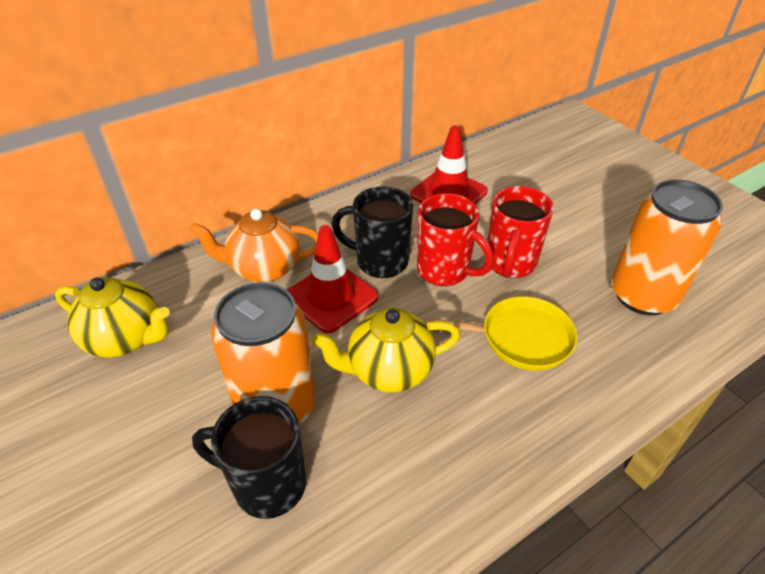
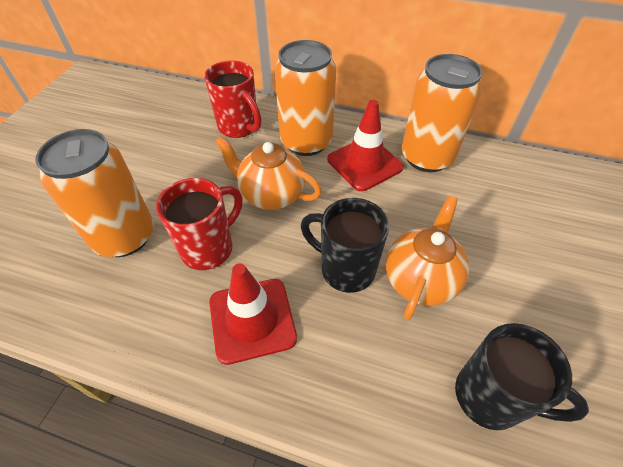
orange can: 2 -> 3
orange teapot: 1 -> 2
yellow pan: 1 -> 0
yellow teapot: 2 -> 0

